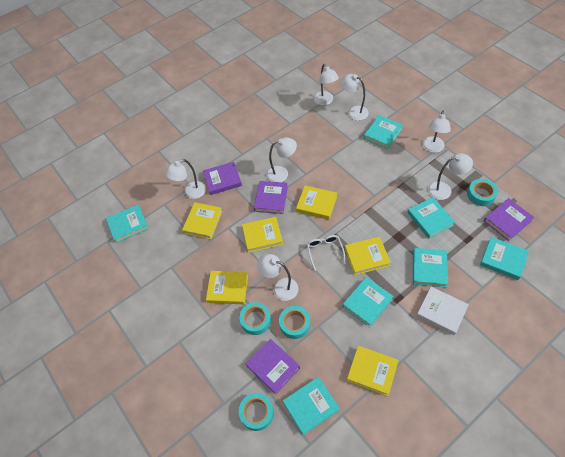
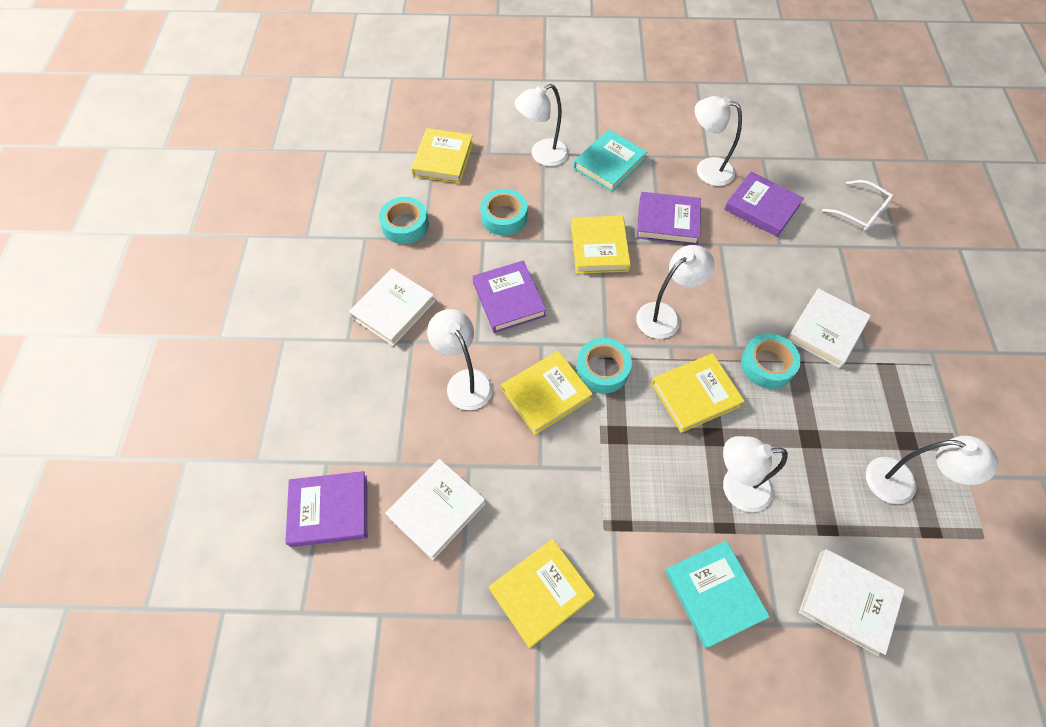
turquoise book: 7 -> 2
white book: 1 -> 4
white lamp: 7 -> 6
yellow book: 6 -> 5

